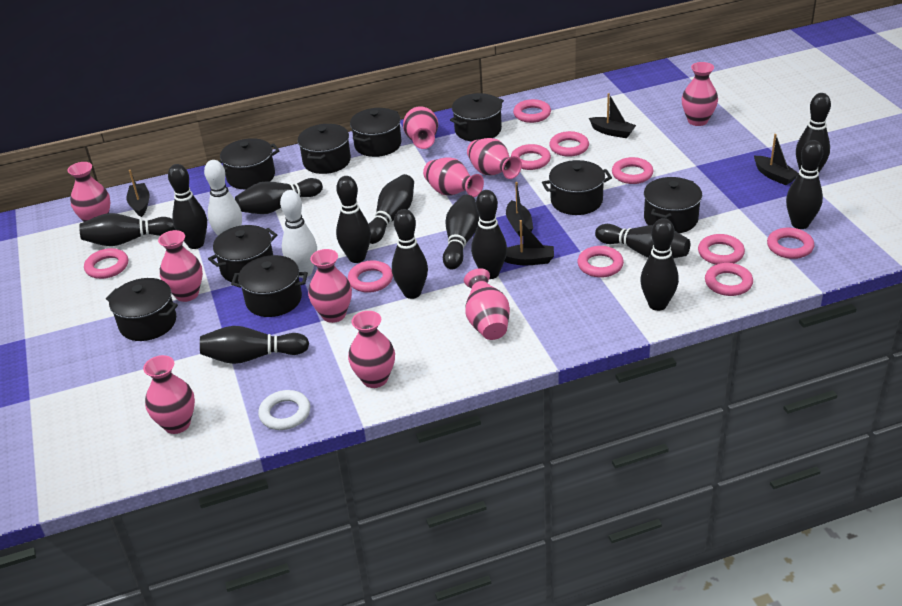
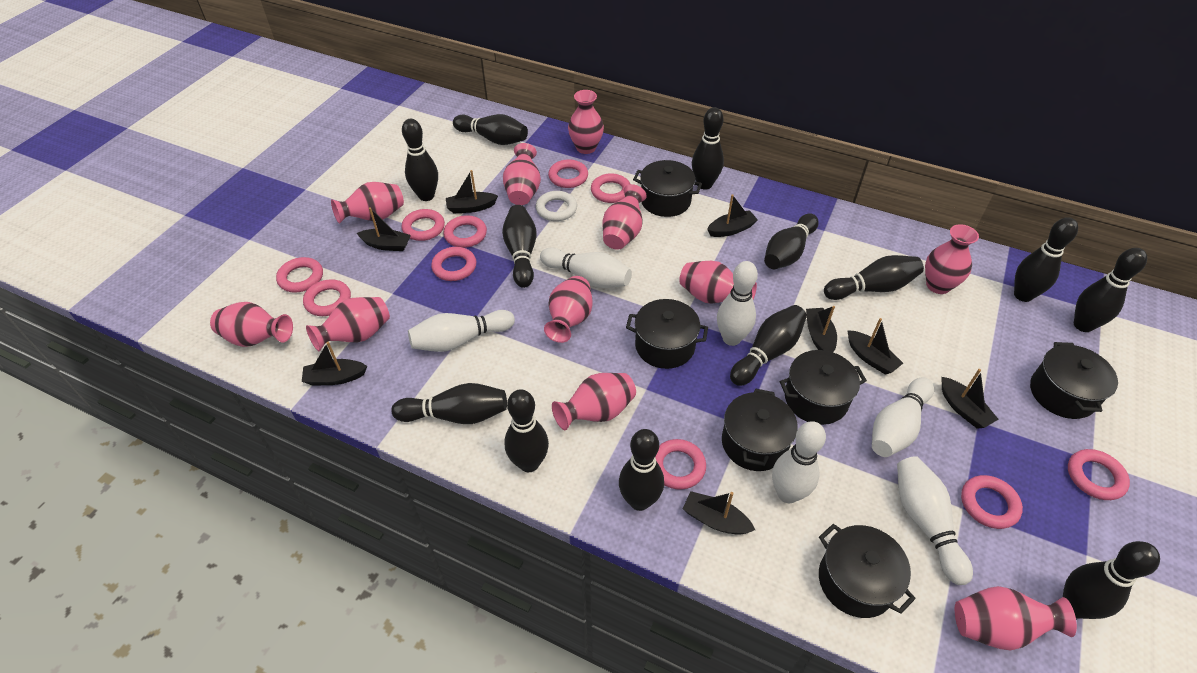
black boat: 5 -> 8
black pot: 9 -> 6
pink vase: 10 -> 11
white bowling pin: 2 -> 6

